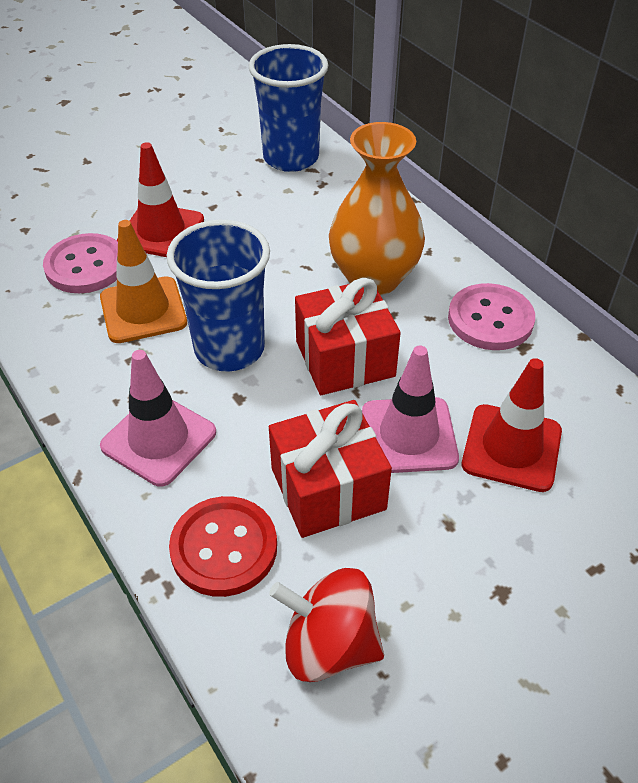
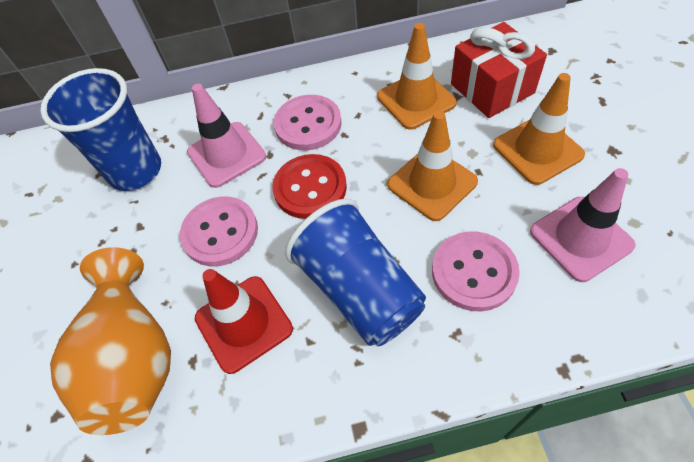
orange traffic cone: 1 -> 3
pink button: 2 -> 3
red gift: 2 -> 1
red spinning top: 1 -> 0
red traffic cone: 2 -> 1

